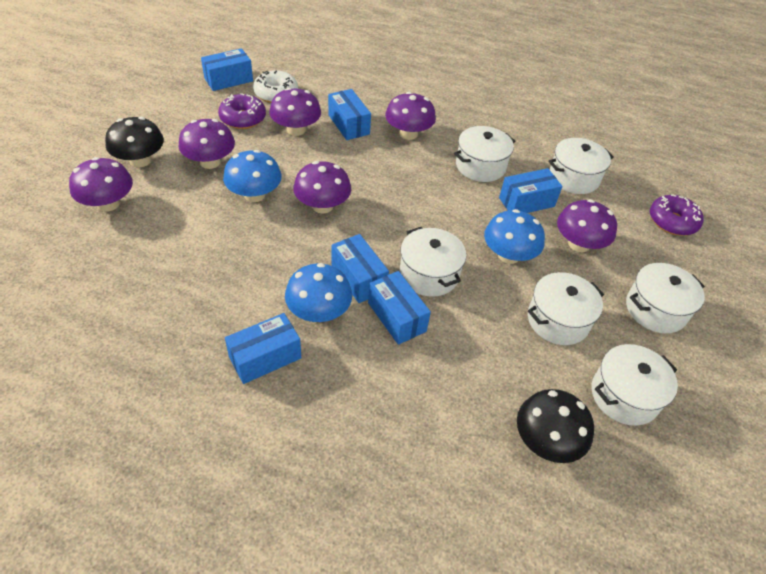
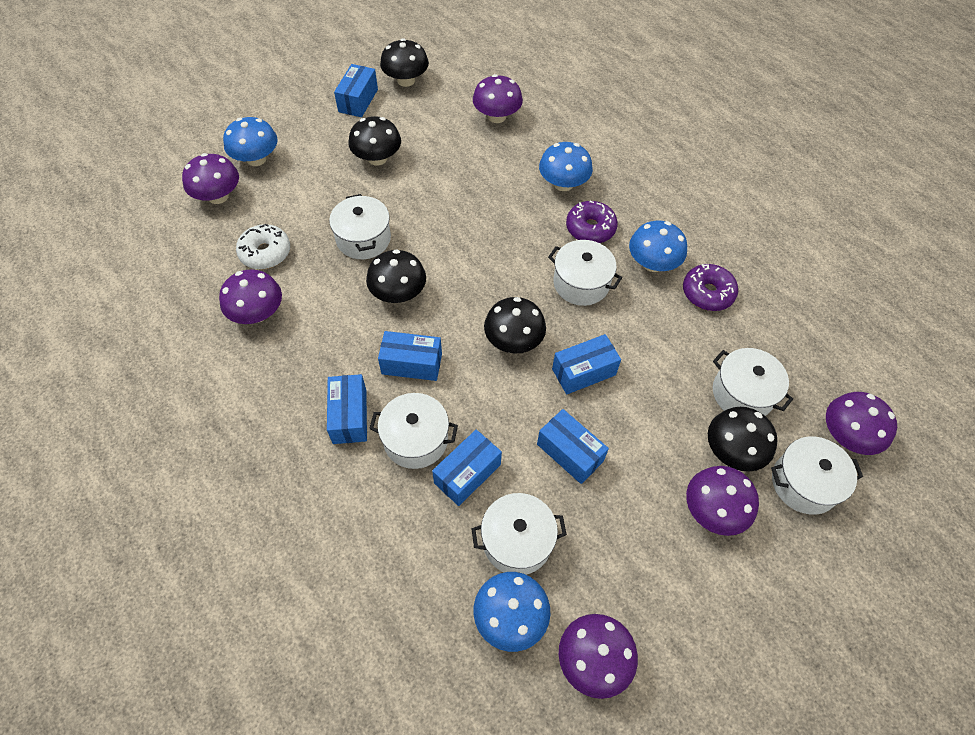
black mushroom: 2 -> 5
blue mushroom: 3 -> 4

